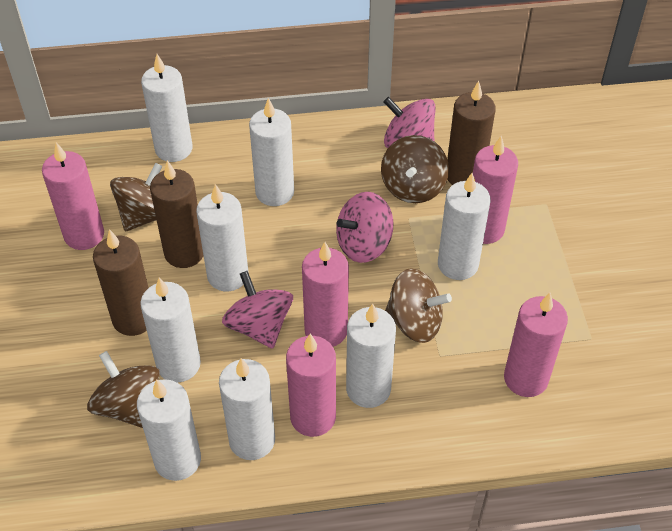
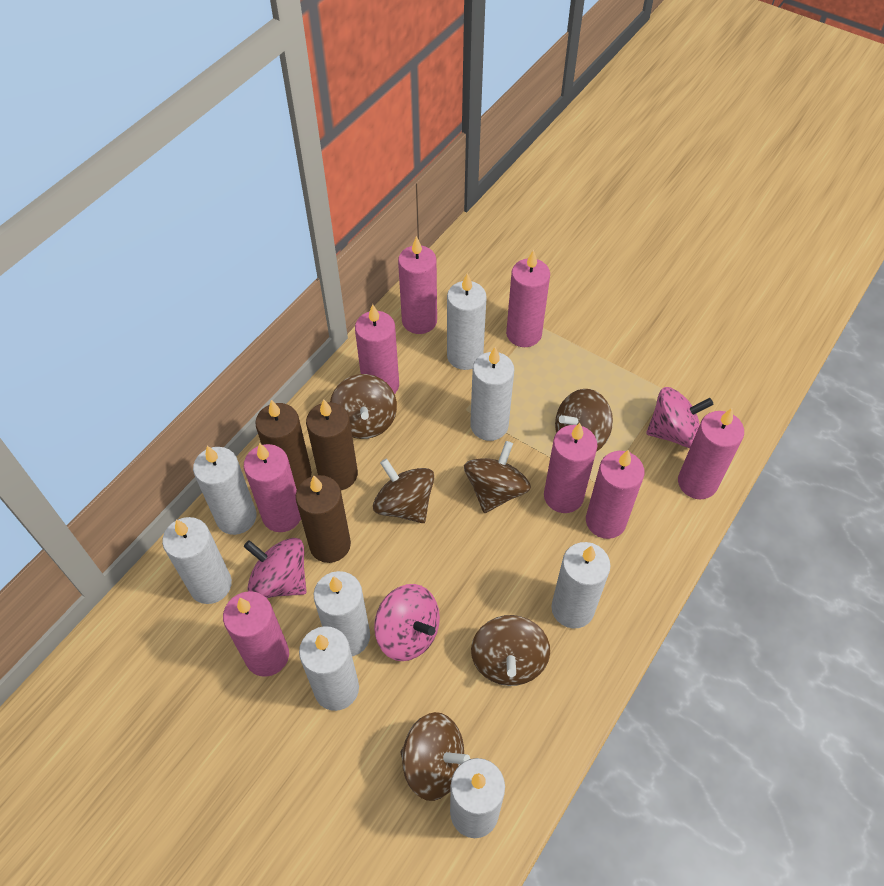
brown spinning top: 4 -> 6
pink candle: 5 -> 8

